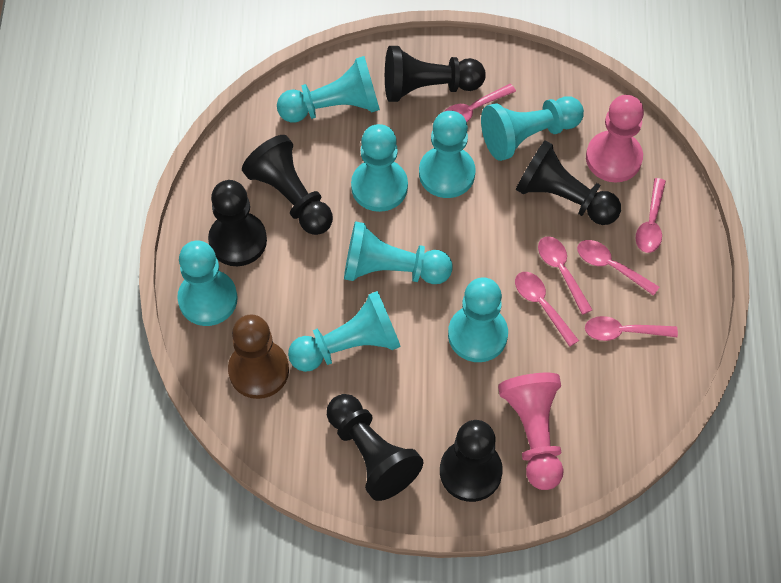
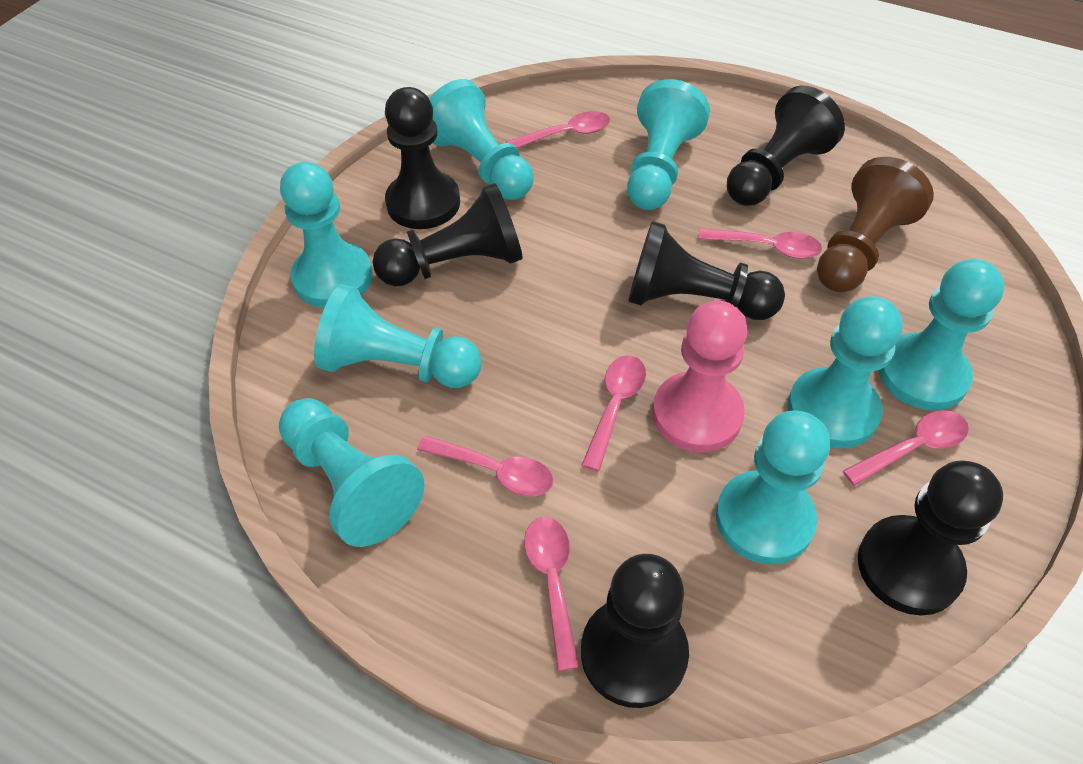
pink pawn: 2 -> 1

